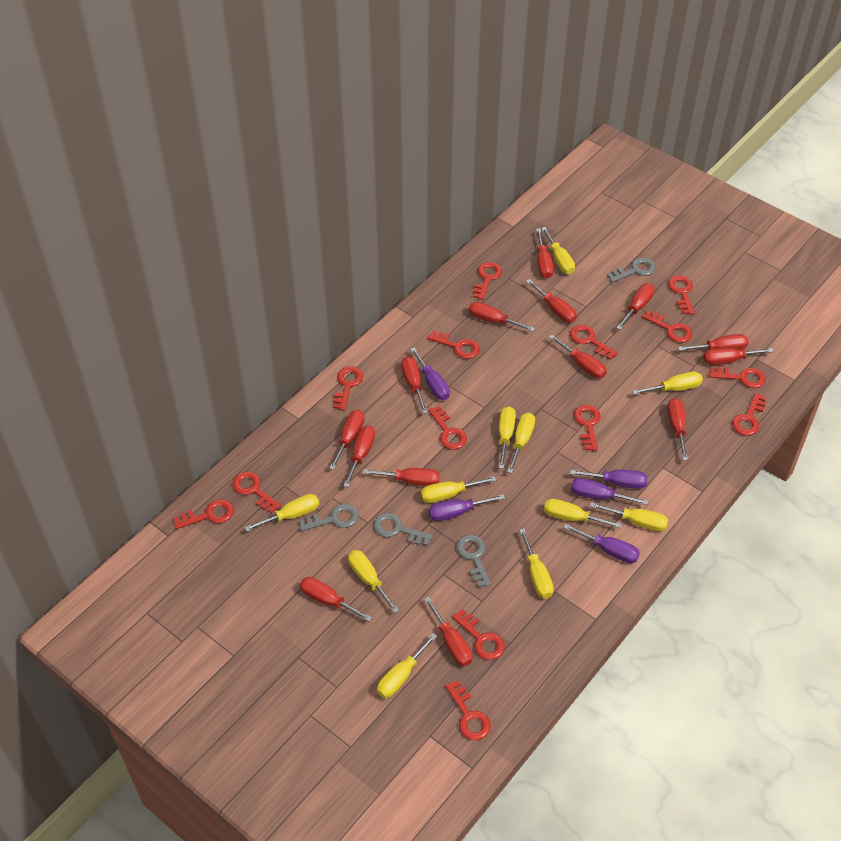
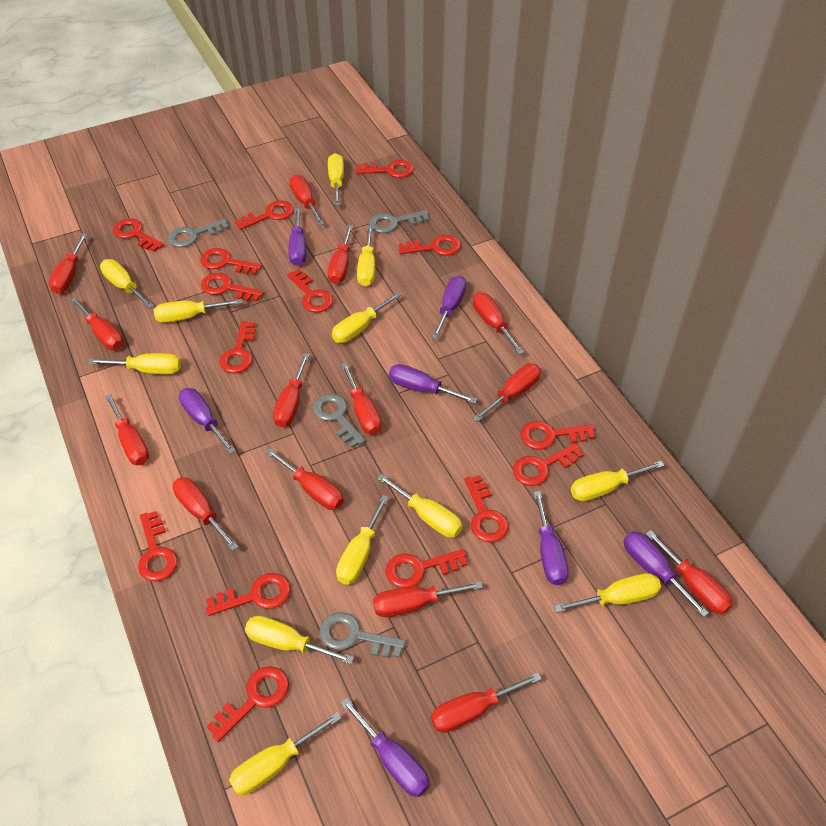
purple screwdriver: 5 -> 7
red key: 14 -> 15
yellow screwdriver: 11 -> 12

